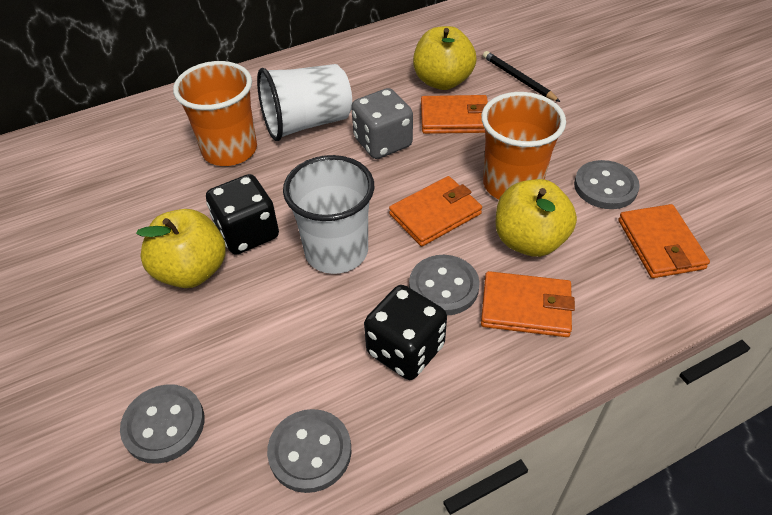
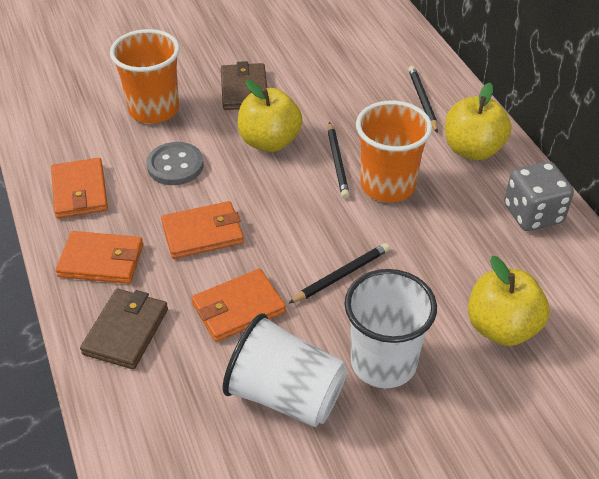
black dice: 2 -> 0
black pencil: 1 -> 3
brown wallet: 0 -> 2
grey button: 4 -> 1

